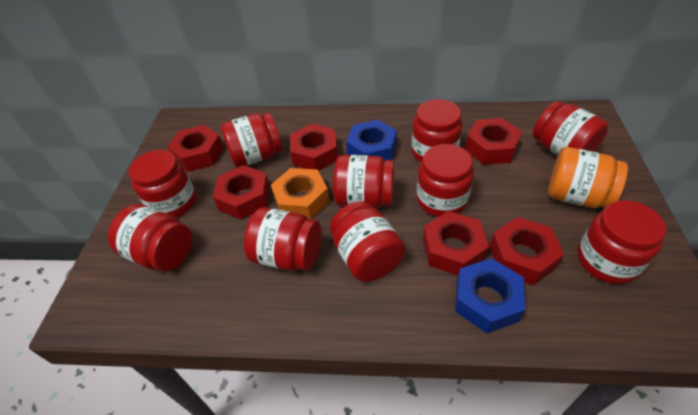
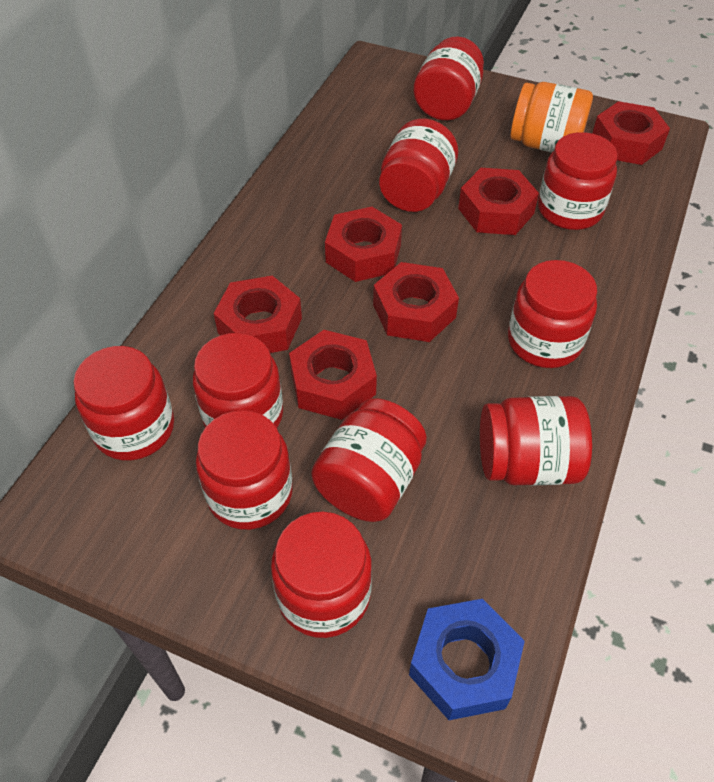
blue nut: 2 -> 1
orange nut: 1 -> 0

